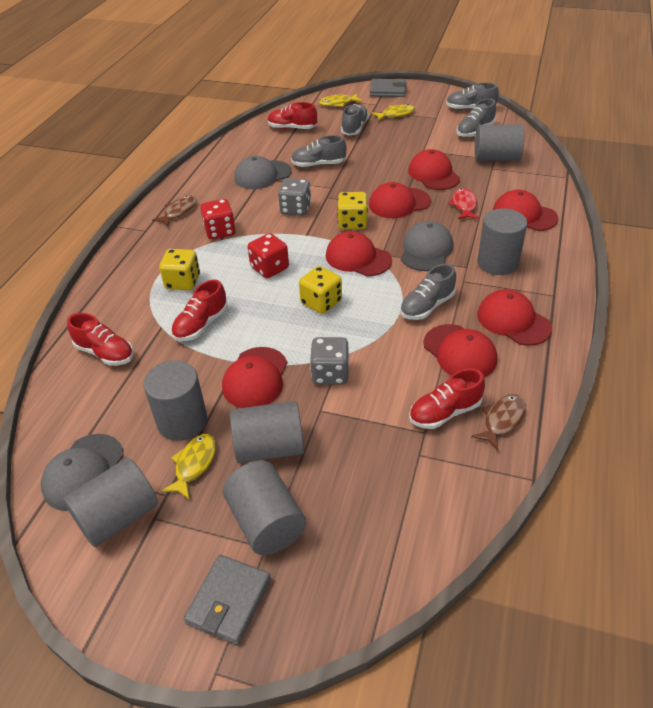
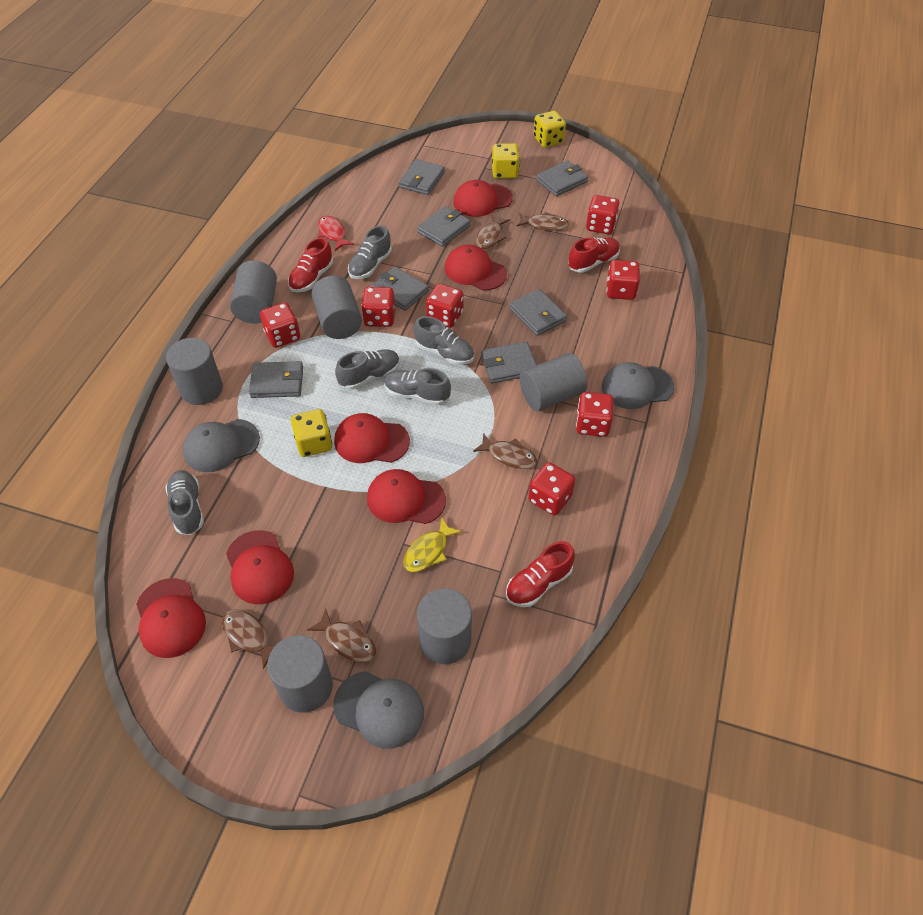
brown fish: 2 -> 5
grey dice: 2 -> 0
grey wallet: 2 -> 7
red cap: 7 -> 6
red dice: 2 -> 7
red shoe: 4 -> 3
yellow fish: 3 -> 1

